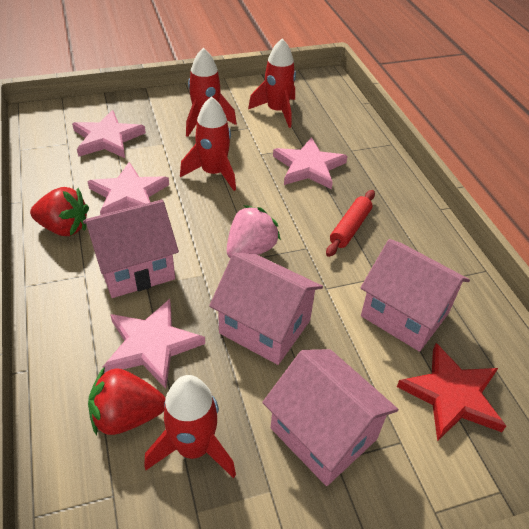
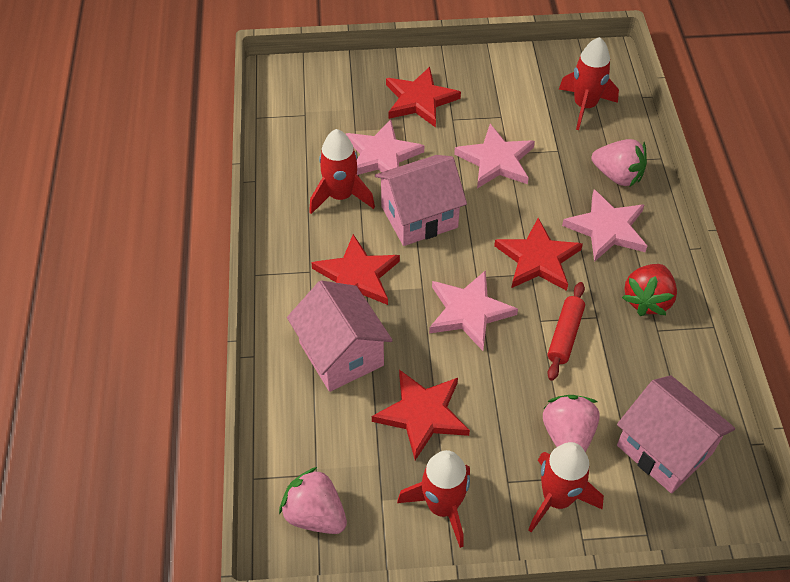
pink house: 4 -> 3
pink strawberry: 1 -> 3
red star: 1 -> 4
red strawberry: 2 -> 1

